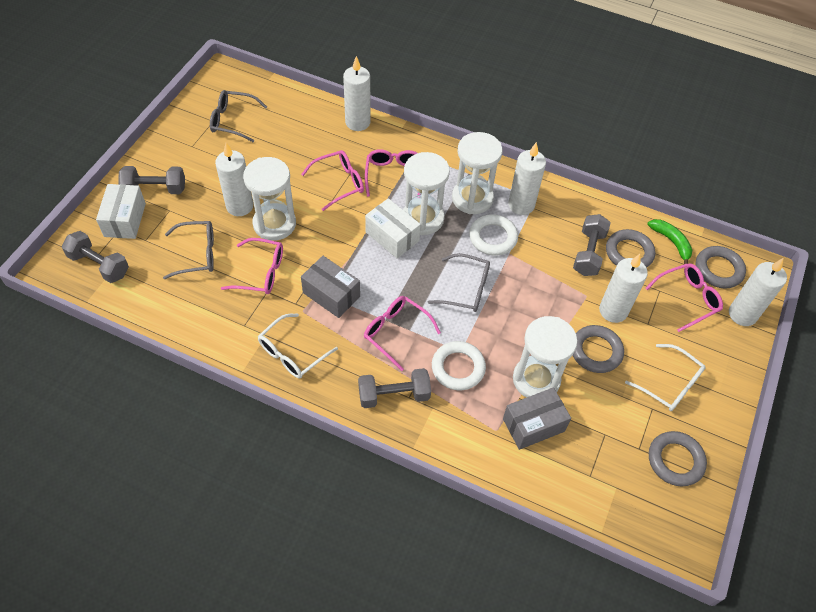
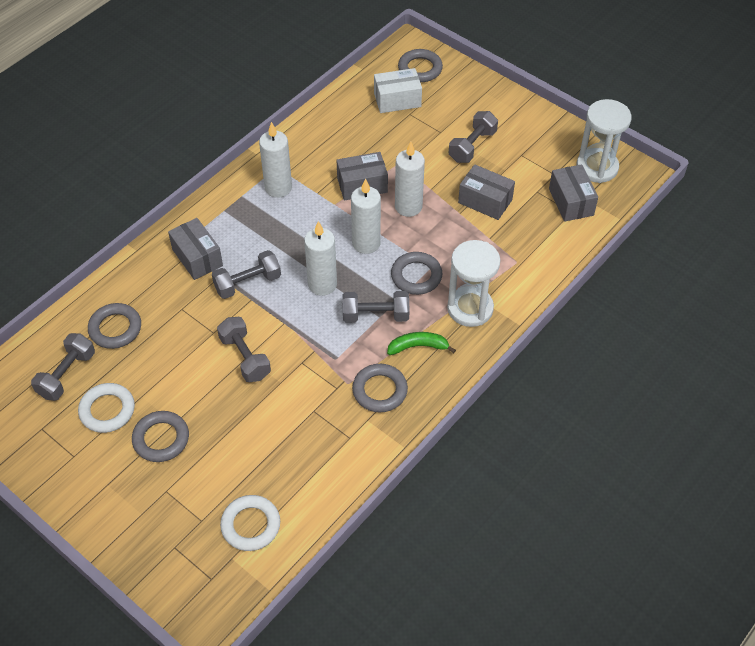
grey box: 2 -> 4
grey dumbbell: 4 -> 5
grey glasses: 3 -> 0
grey ring: 4 -> 5
pink glasses: 5 -> 0
white box: 2 -> 1
white candle: 5 -> 4
white glasses: 2 -> 0
white hourglass: 4 -> 2

